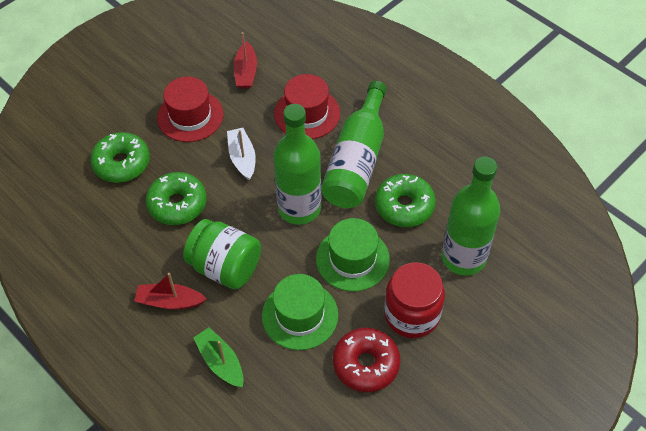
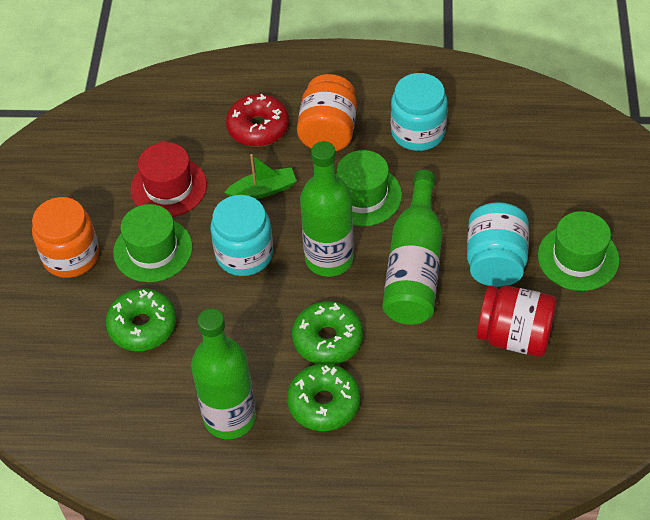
green hat: 2 -> 3
green jar: 1 -> 0
orange jar: 0 -> 2
red boat: 2 -> 0
red hat: 2 -> 1
turquoise jar: 0 -> 3
white boat: 1 -> 0

